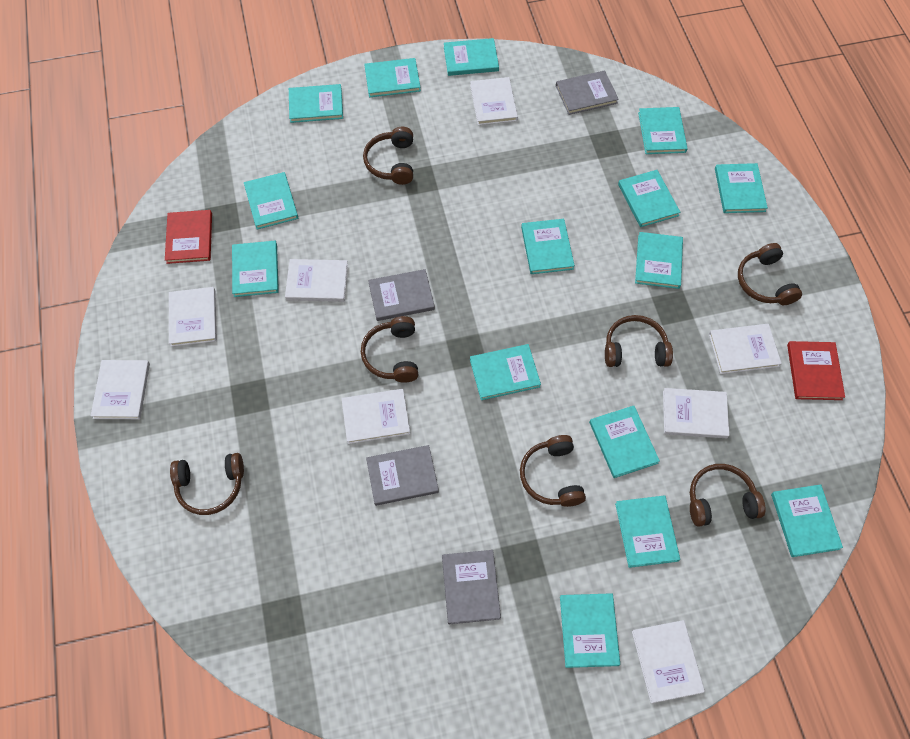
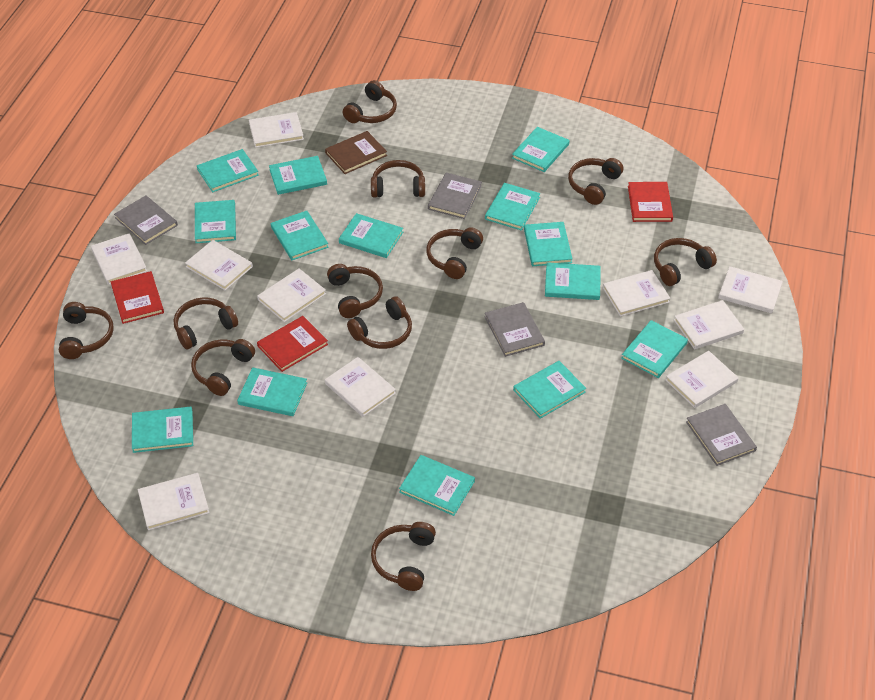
brown book: 0 -> 1
brown headphones: 7 -> 11
red book: 2 -> 3
turquoise book: 15 -> 14
white book: 8 -> 10

